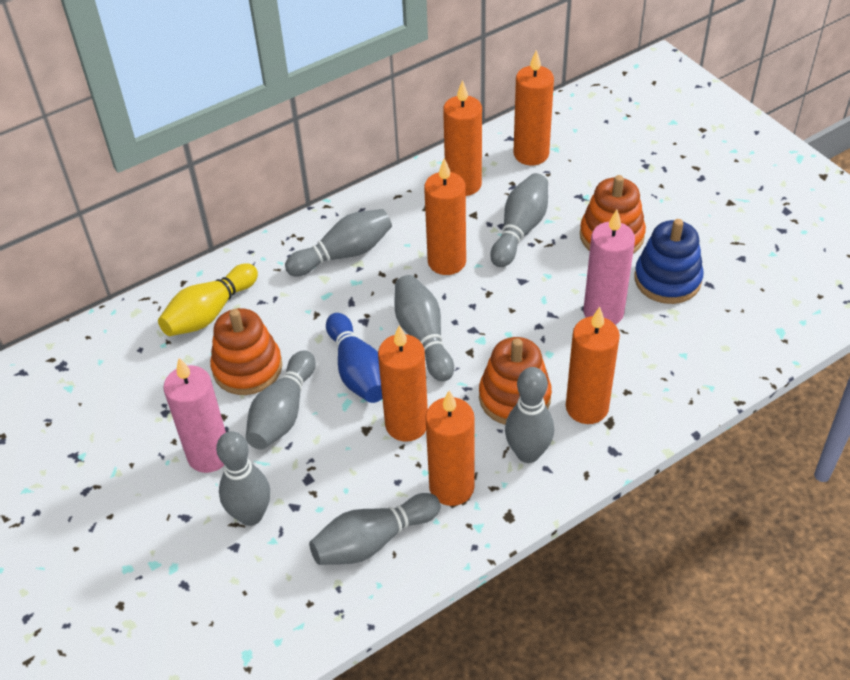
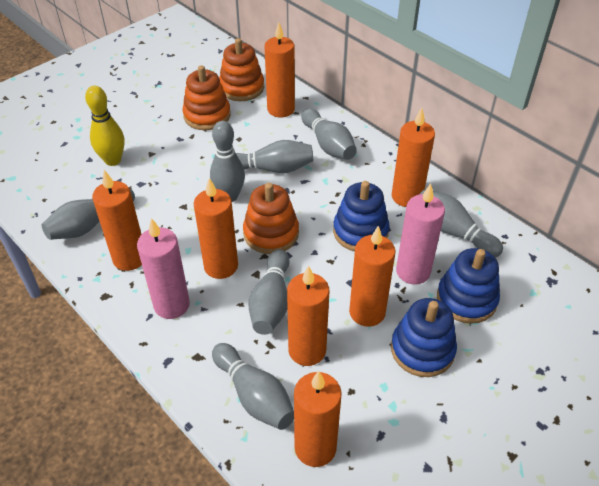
blue bowling pin: 1 -> 0
blue stacking toy: 1 -> 3
orange candle: 6 -> 7

